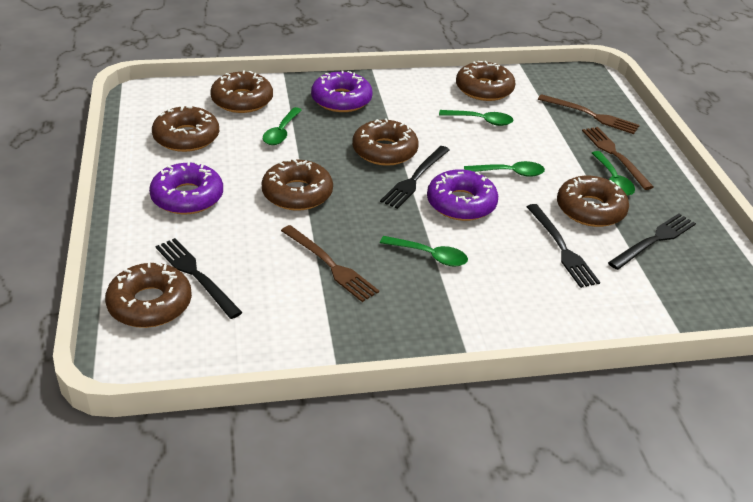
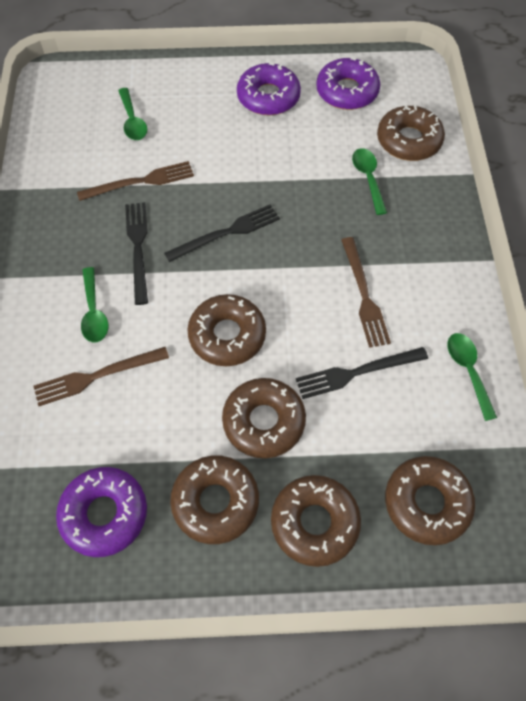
black fork: 4 -> 3
brown donut: 7 -> 6
green spoon: 5 -> 4

